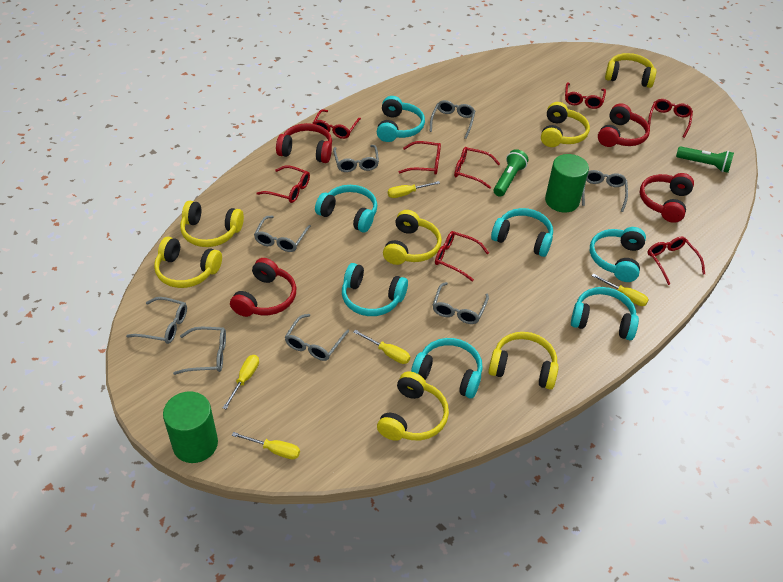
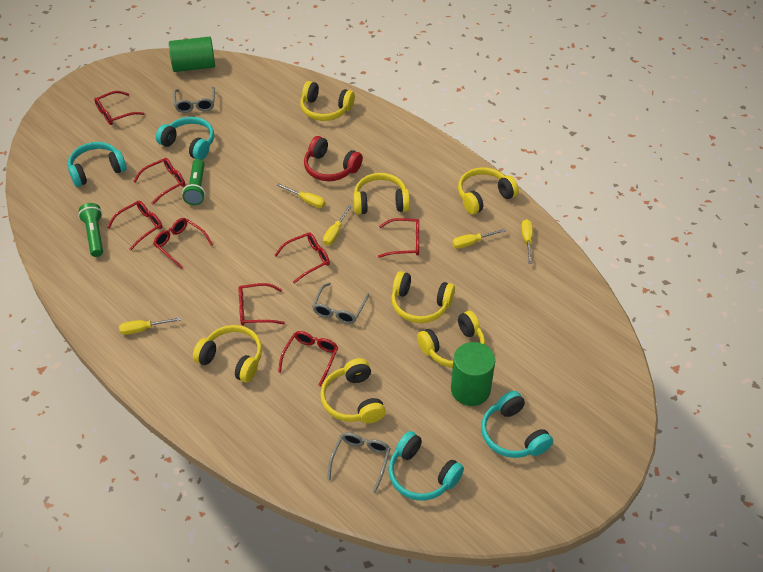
grey glasses: 8 -> 3
red headphones: 4 -> 1
turquoise headphones: 7 -> 4

